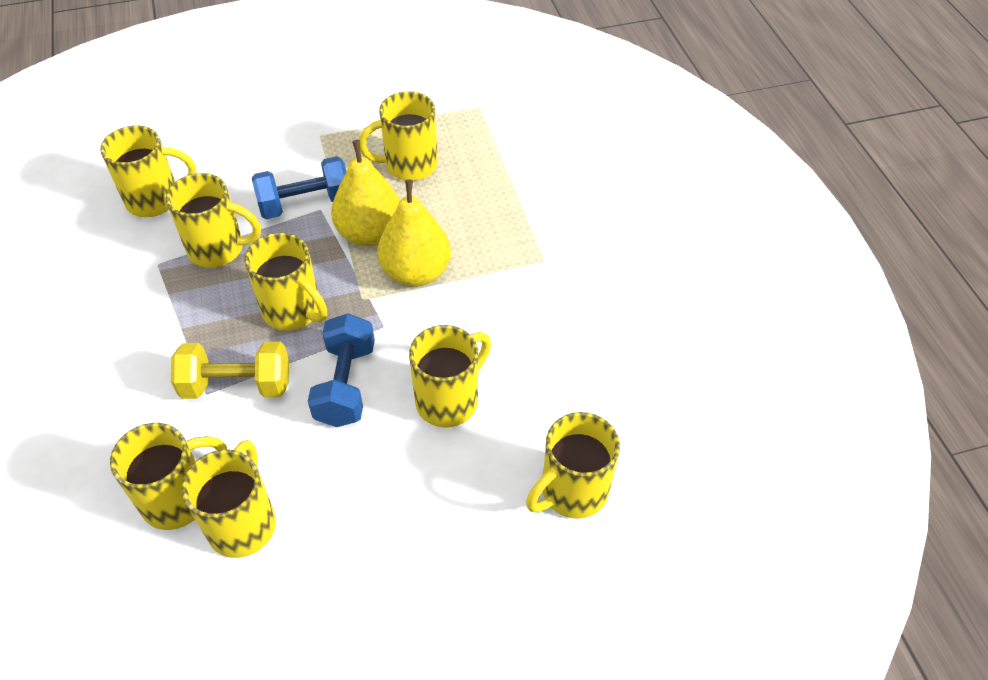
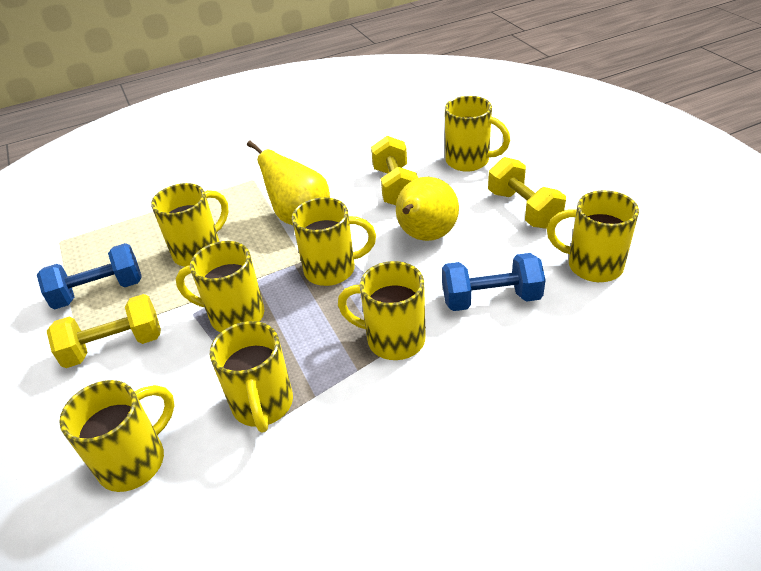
yellow dumbbell: 1 -> 3

